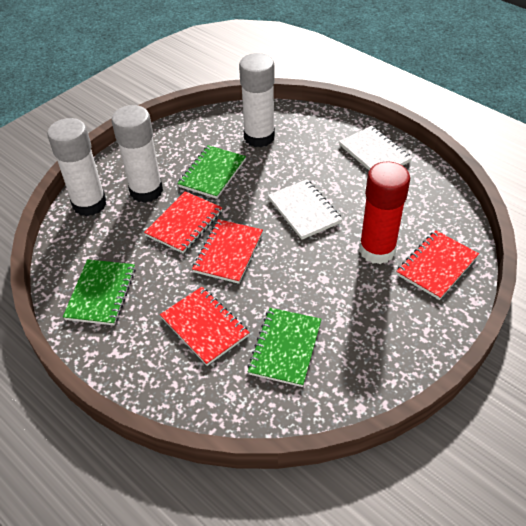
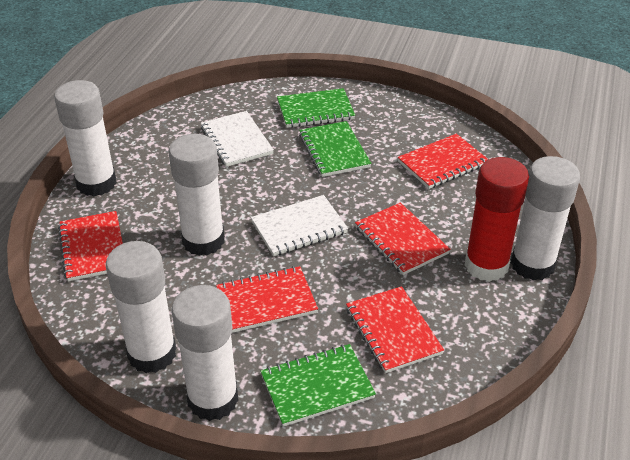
red notebook: 4 -> 5
white glue stick: 3 -> 5

